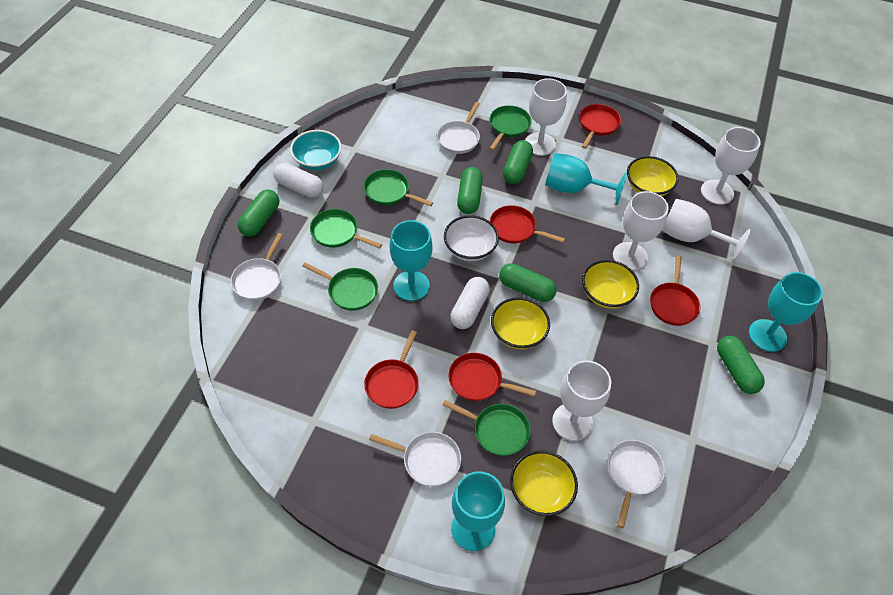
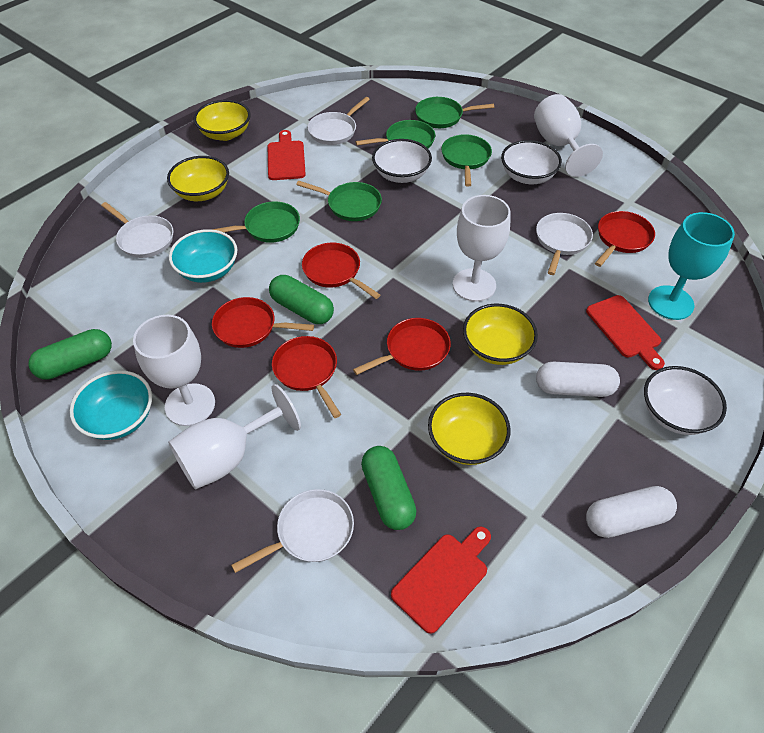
green capsule: 5 -> 3
red cutting board: 0 -> 3
turquoise bowl: 1 -> 2
turquoise goblet: 4 -> 1
white bowl: 1 -> 3
white goblet: 5 -> 4

